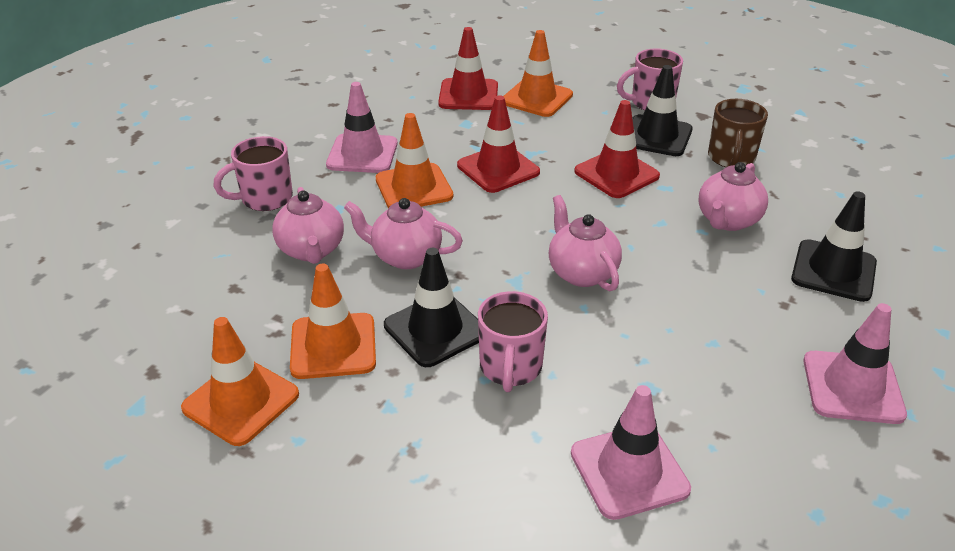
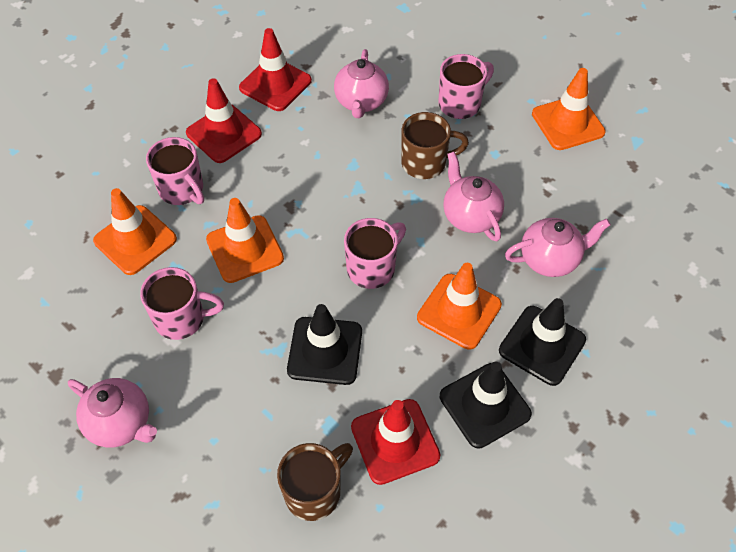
brown mug: 1 -> 2
pink mug: 3 -> 4
pink traffic cone: 3 -> 0

